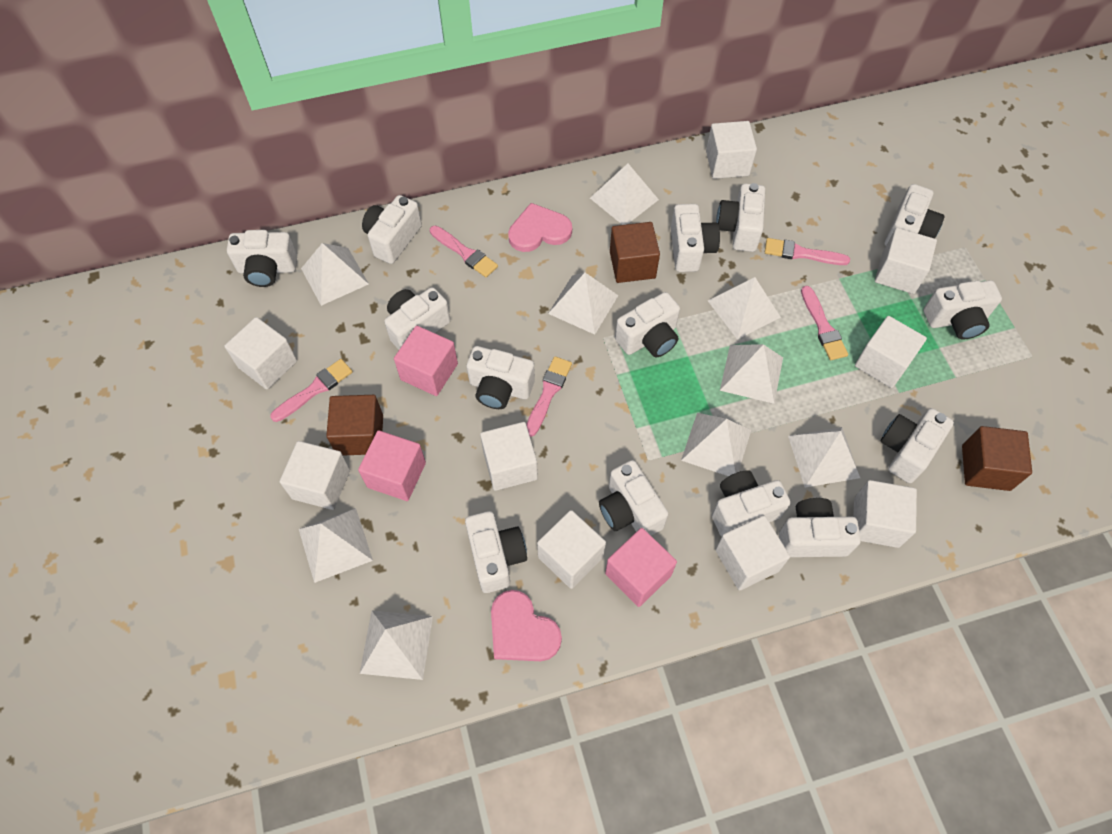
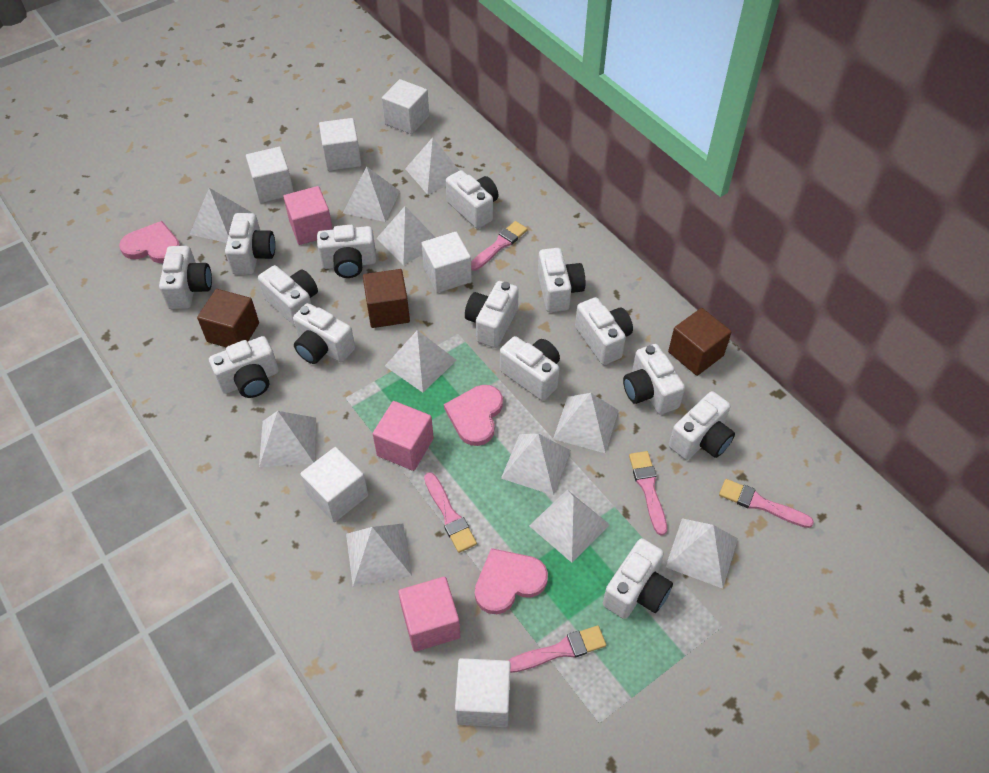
pink heart: 2 -> 3
white cube: 9 -> 6
white pyramid: 9 -> 11

